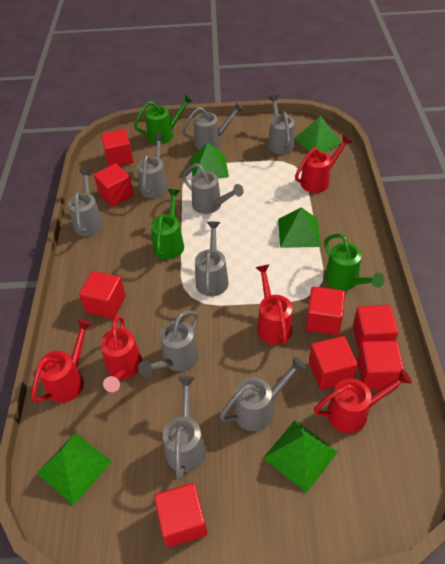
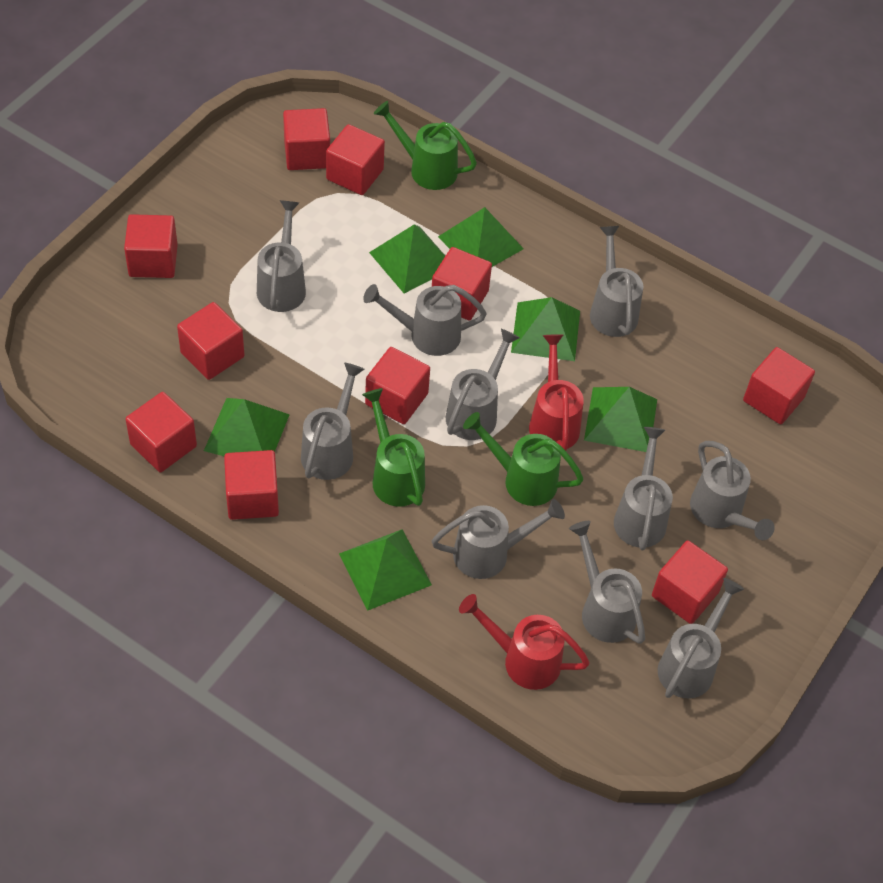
green pyramid: 5 -> 6
grey watering can: 9 -> 10
red cube: 8 -> 10
red watering can: 5 -> 2

